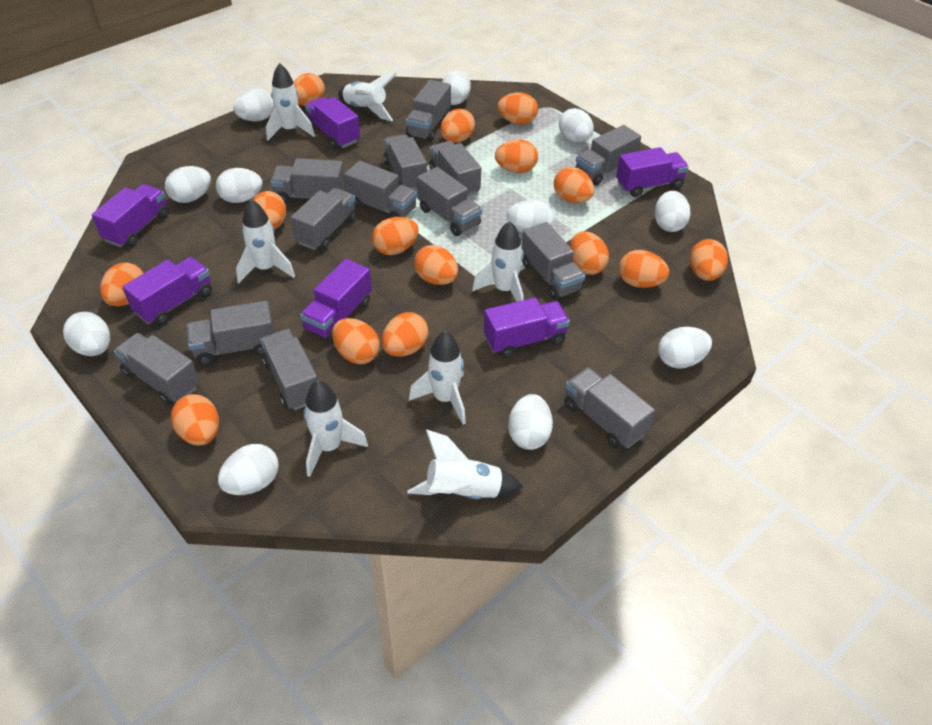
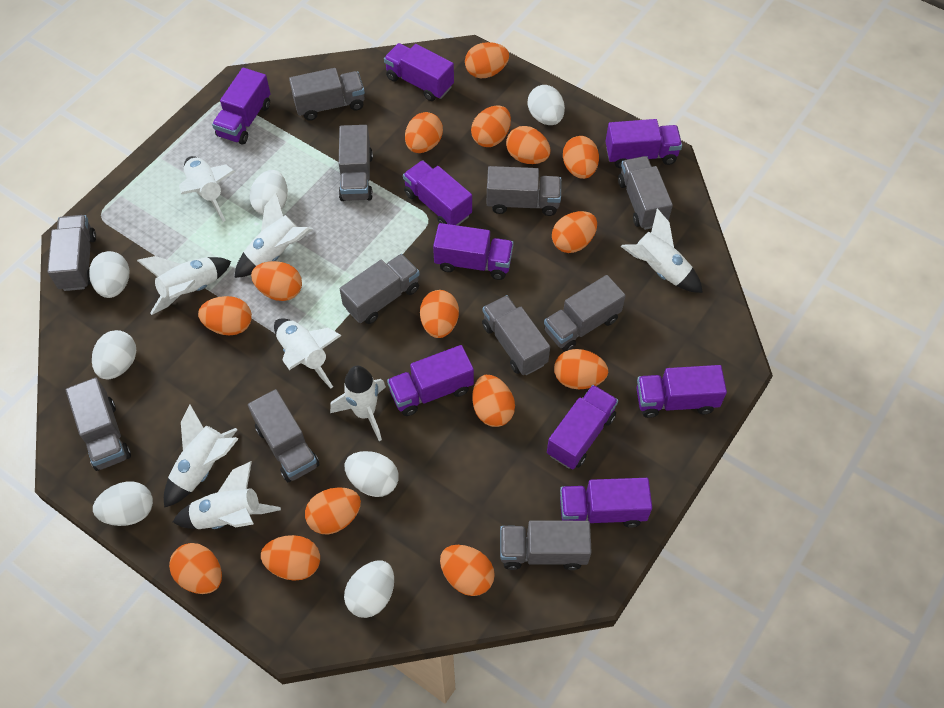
grey truck: 13 -> 11
purple truck: 6 -> 9
white egg: 11 -> 7
white rocket: 7 -> 8

